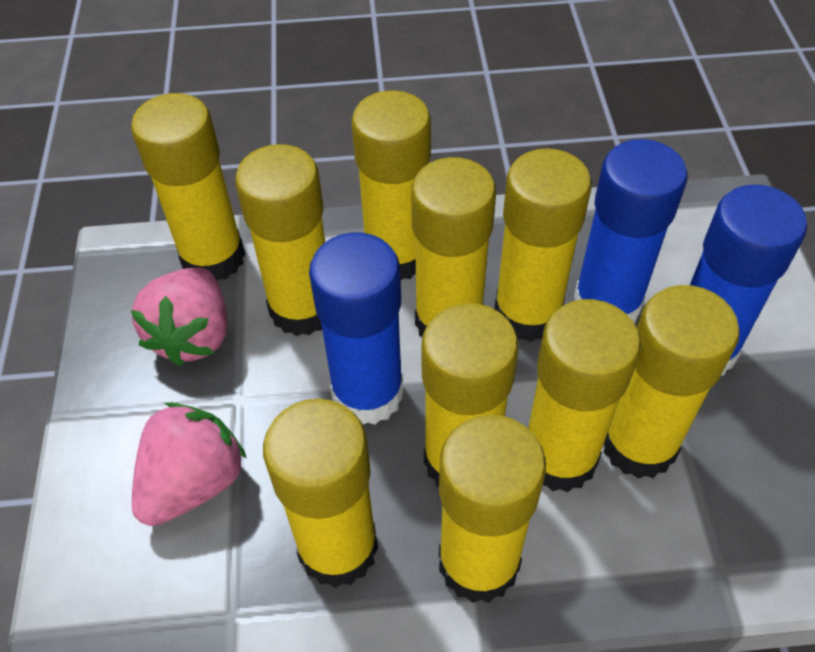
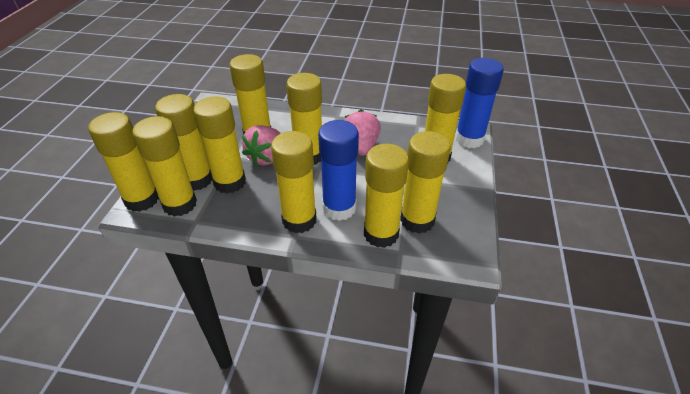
blue glue stick: 3 -> 2

